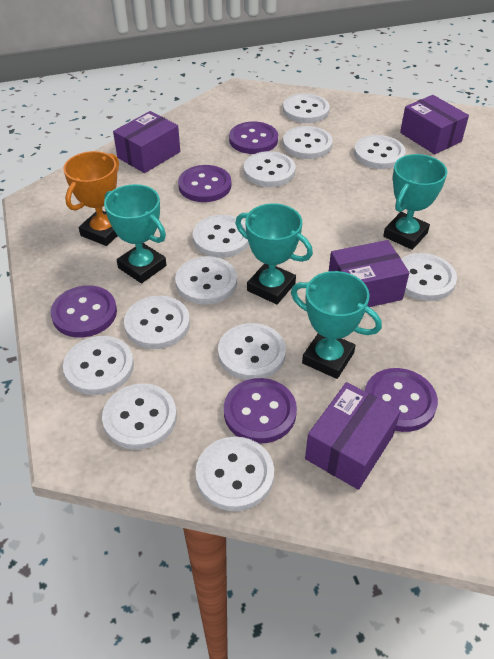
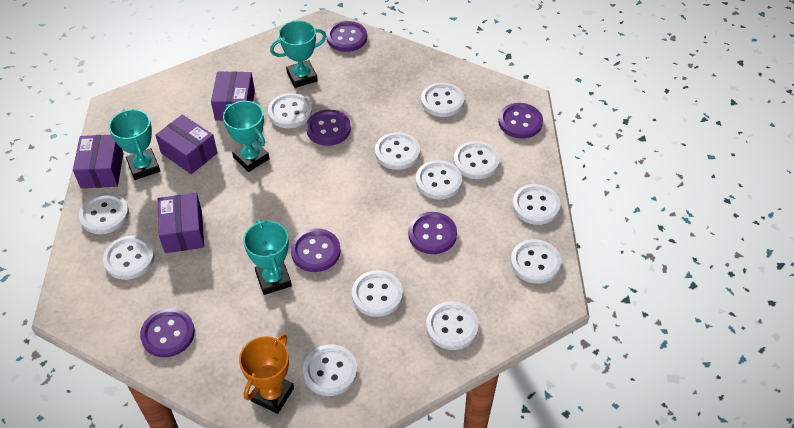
purple button: 5 -> 6

